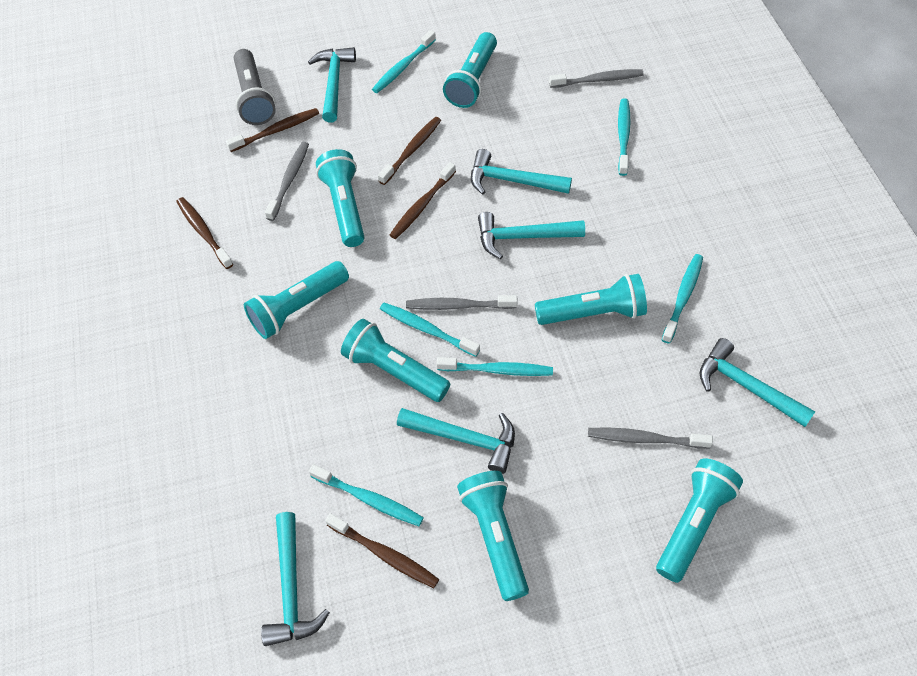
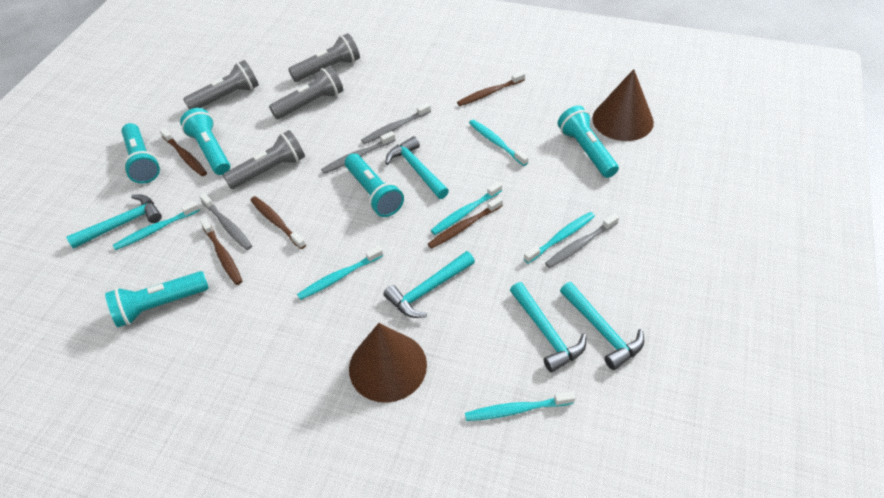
brown cone: 0 -> 2
grey flashlight: 1 -> 4
turquoise flashlight: 7 -> 5
turquoise hammer: 6 -> 5

